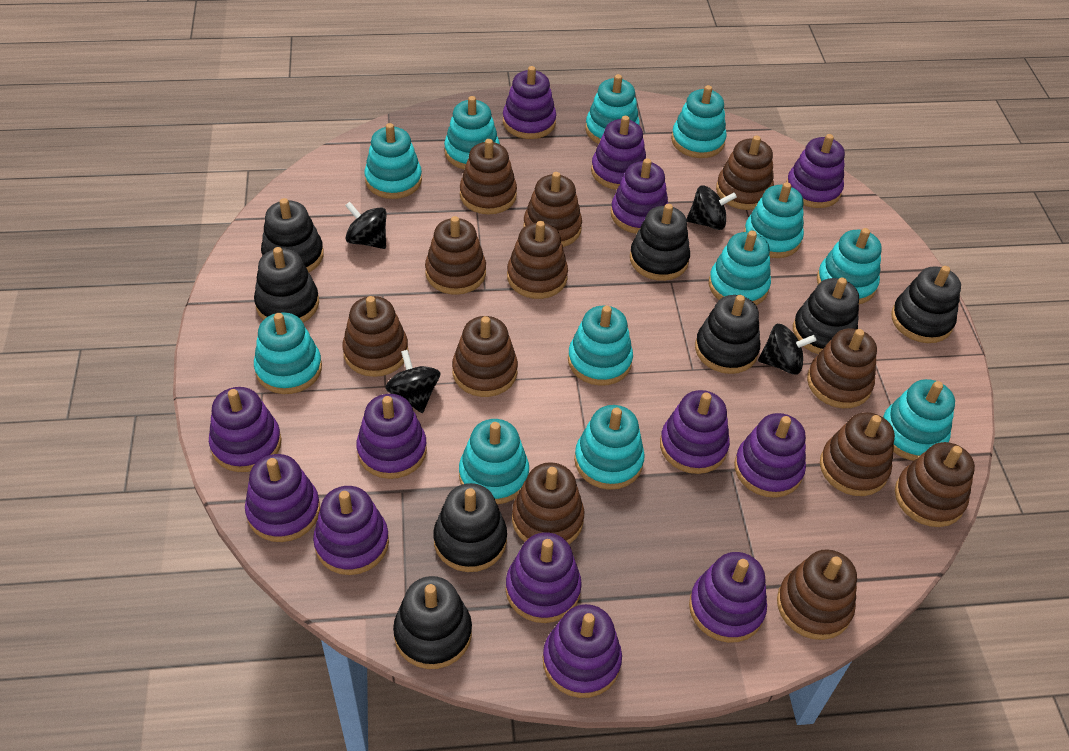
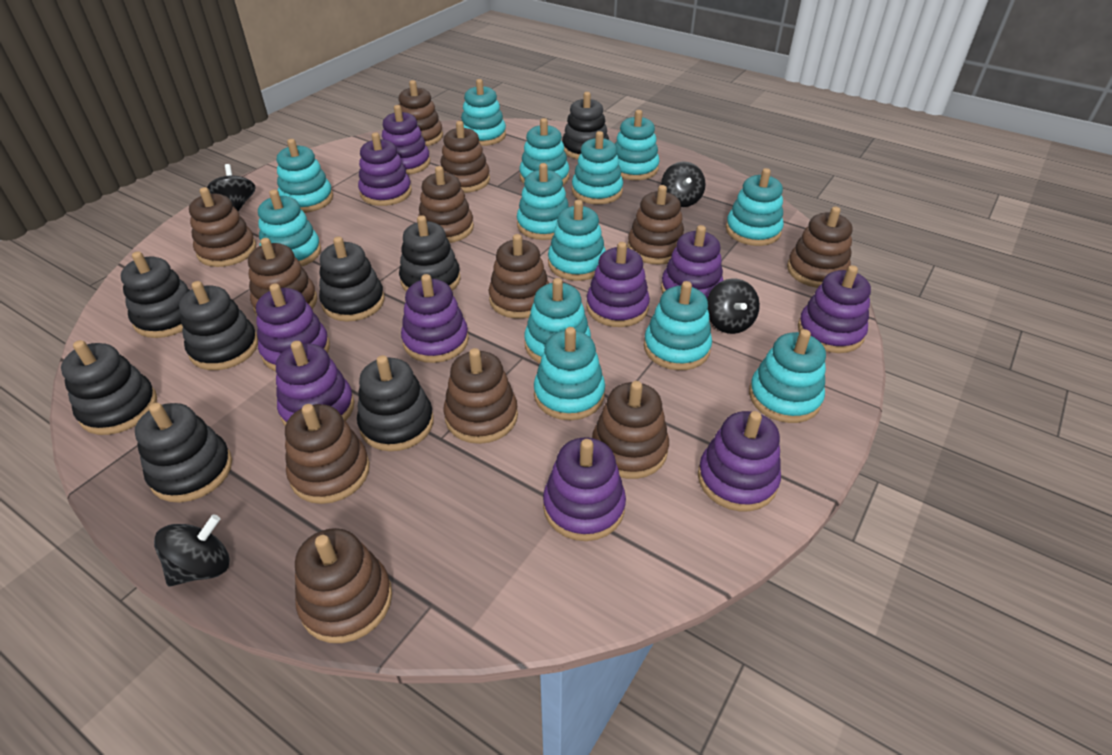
purple stacking toy: 13 -> 10
turquoise stacking toy: 12 -> 13

